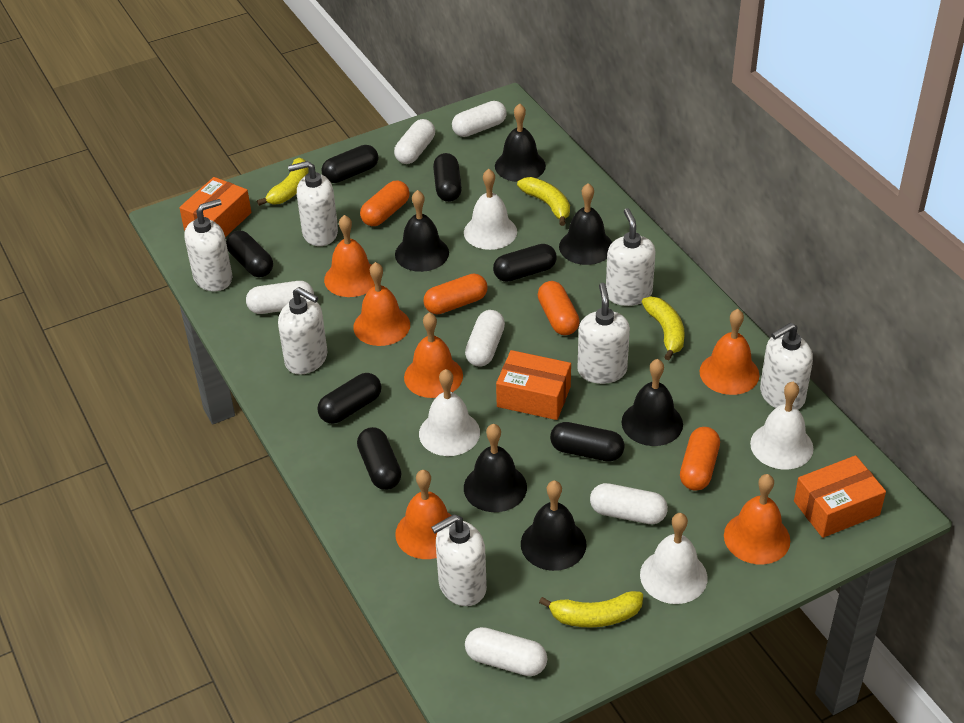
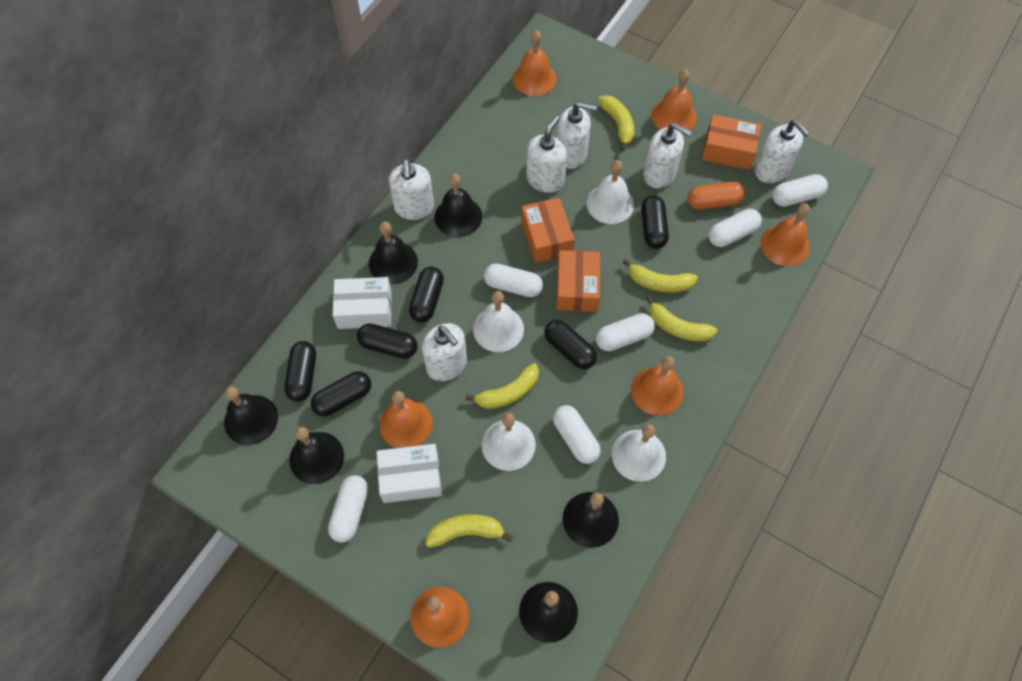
black capsule: 7 -> 6
orange capsule: 4 -> 1
white box: 0 -> 2
white soap dispenser: 7 -> 6
yellow banana: 4 -> 5

